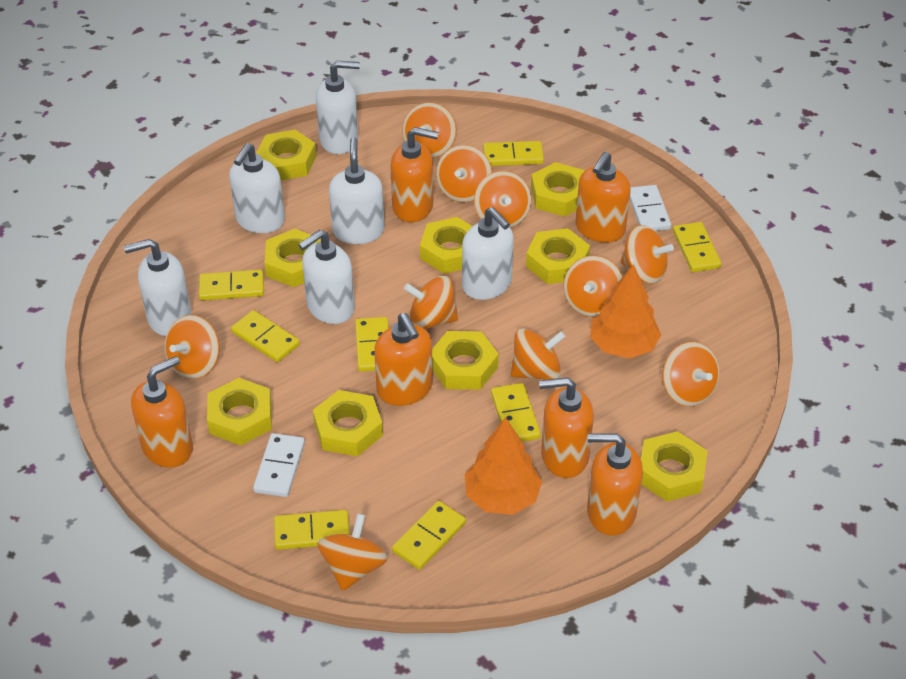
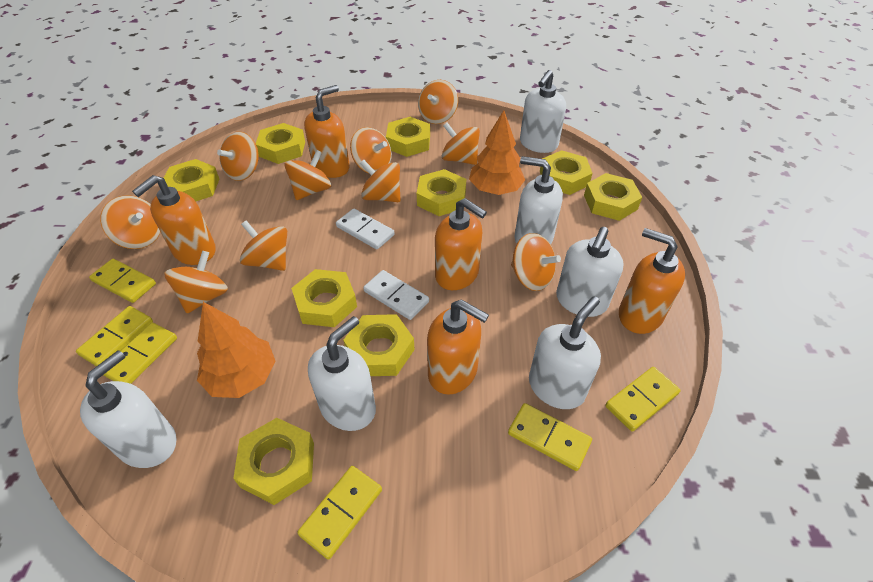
orange soap dispenser: 6 -> 5
yellow domino: 8 -> 6

